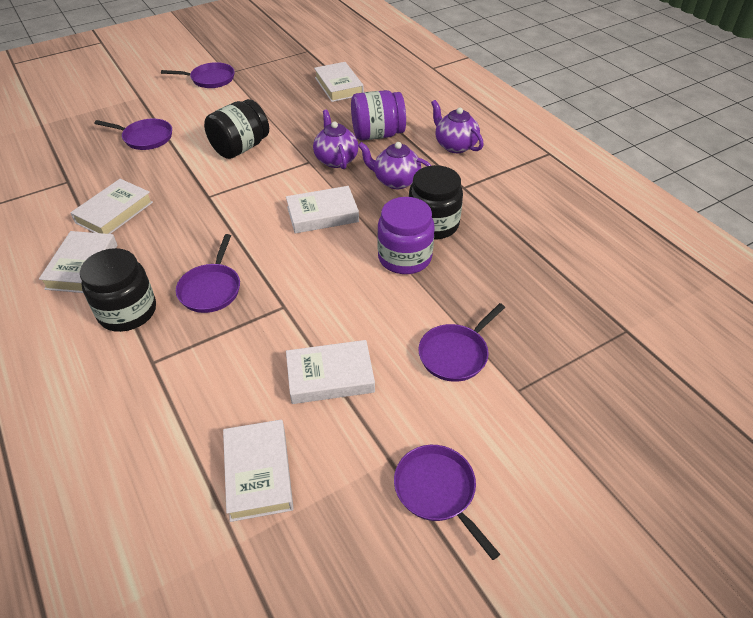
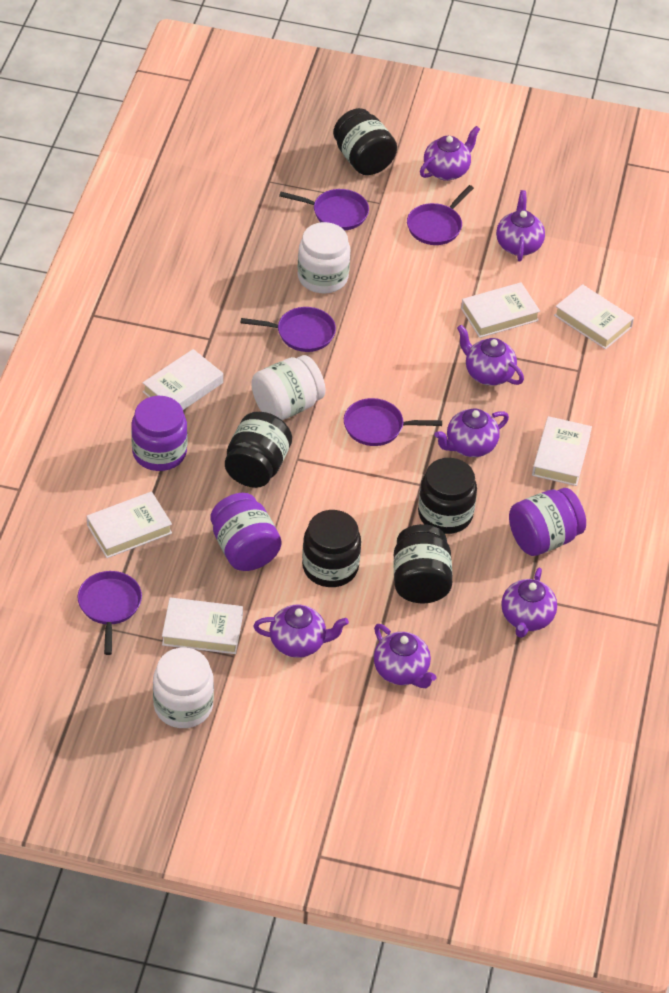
black jar: 3 -> 5
purple jar: 2 -> 3
purple teapot: 3 -> 7
white jar: 0 -> 3

